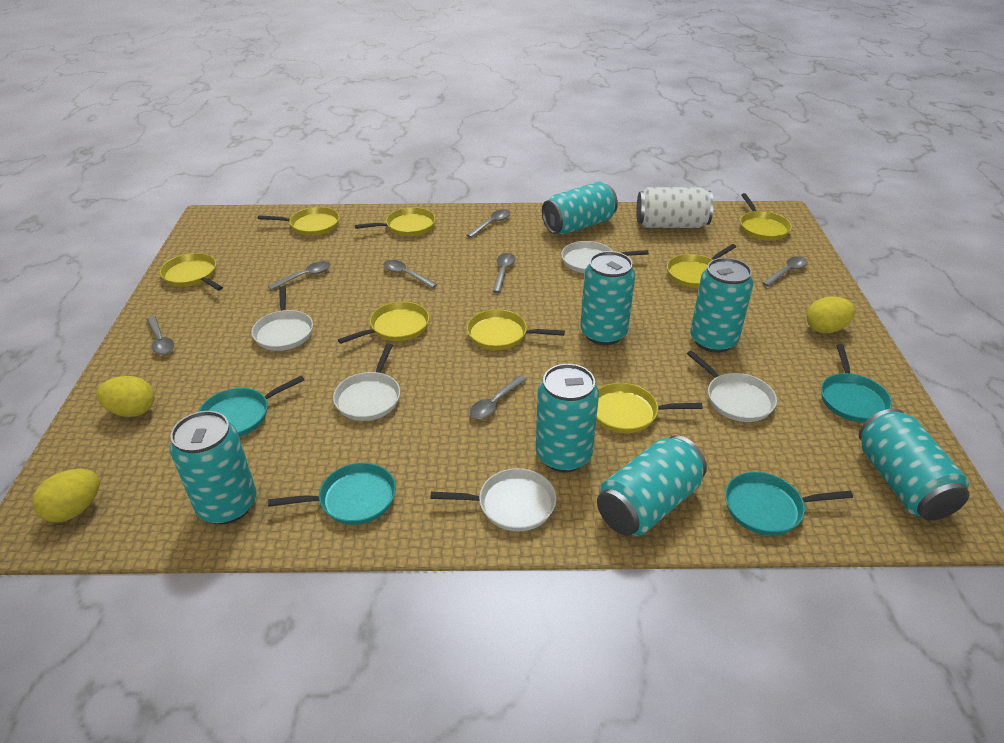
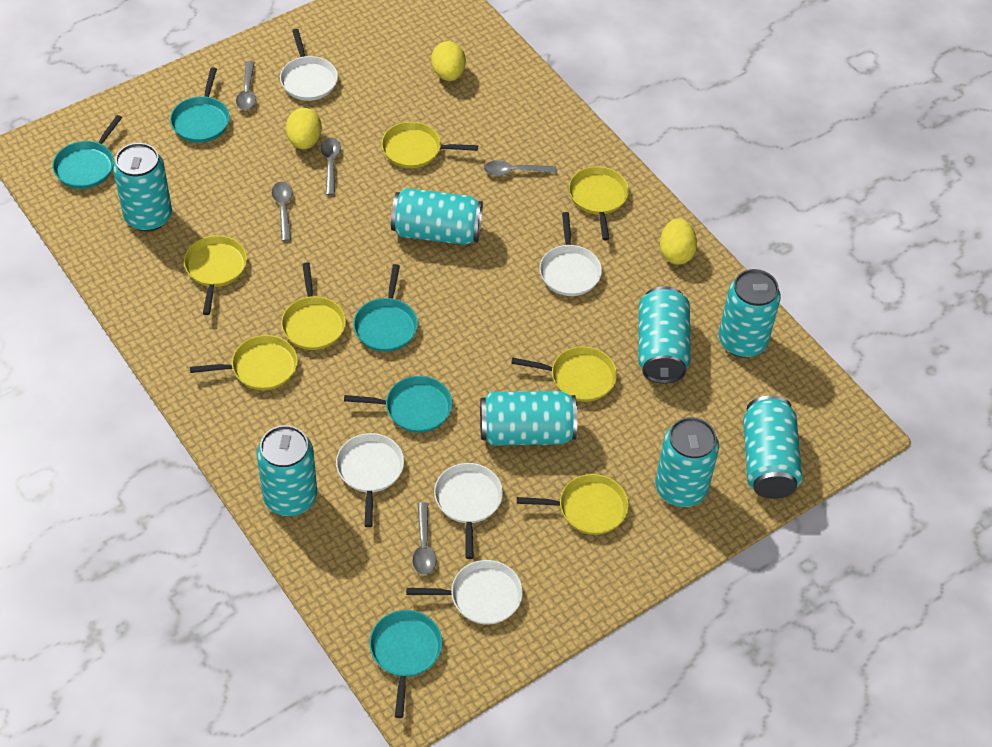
grey spoon: 7 -> 5
turquoise can: 7 -> 8
turquoise pan: 4 -> 5
white can: 1 -> 0
yellow pan: 8 -> 7

